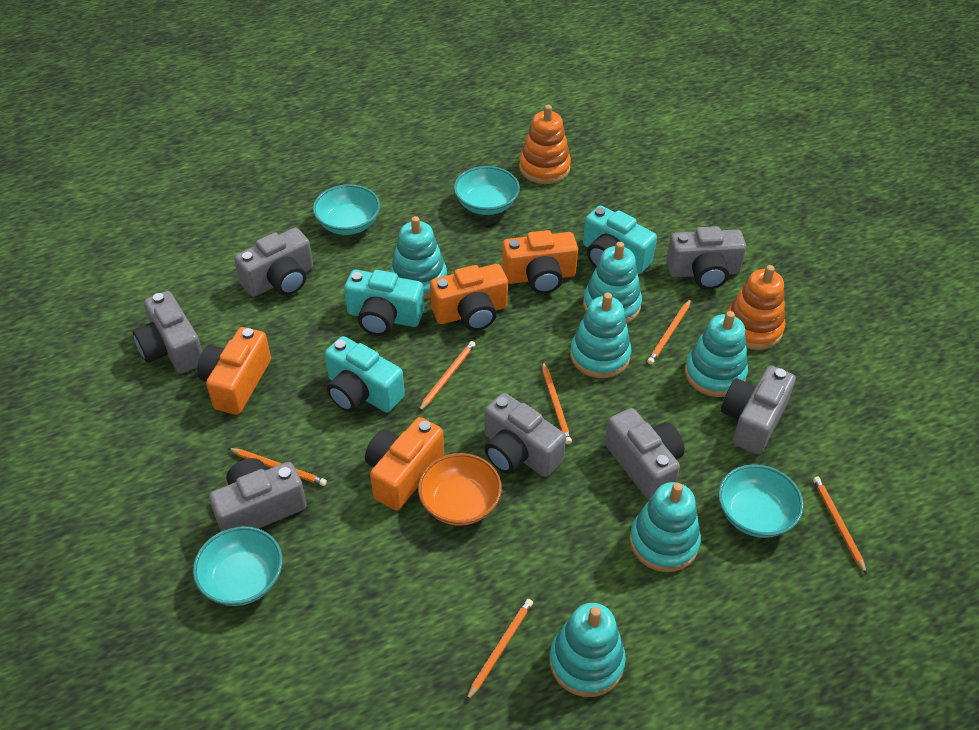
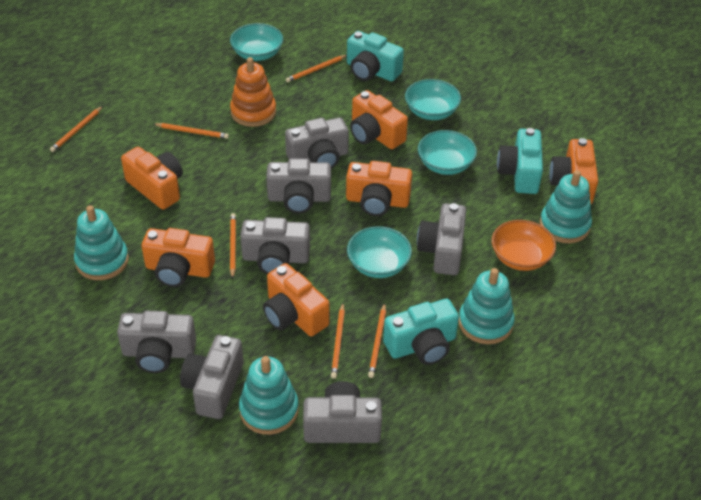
orange camera: 4 -> 6
orange stacking toy: 2 -> 1
turquoise stacking toy: 6 -> 4

